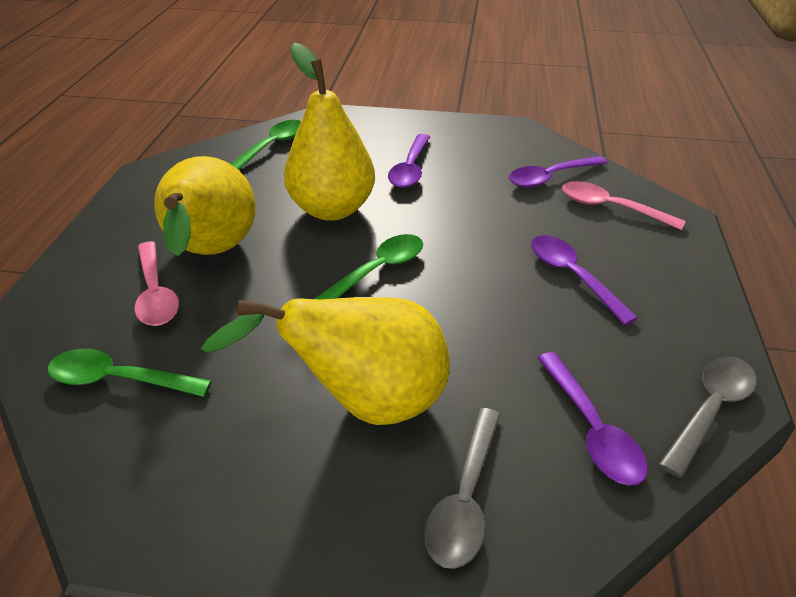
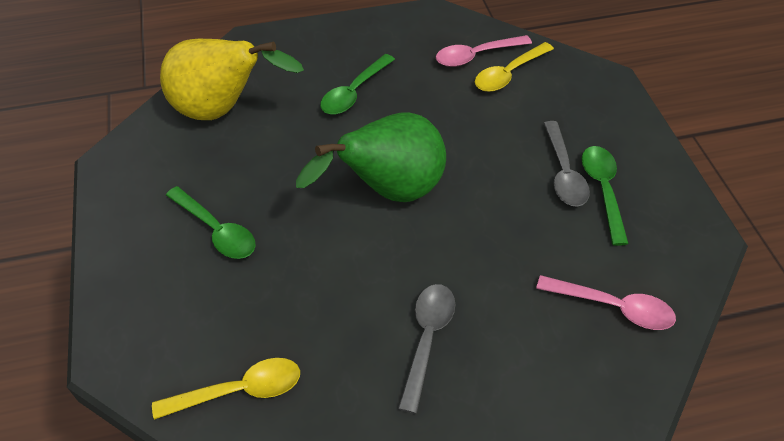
green pear: 0 -> 1
purple spoon: 4 -> 0
yellow pear: 3 -> 1
yellow spoon: 0 -> 2

